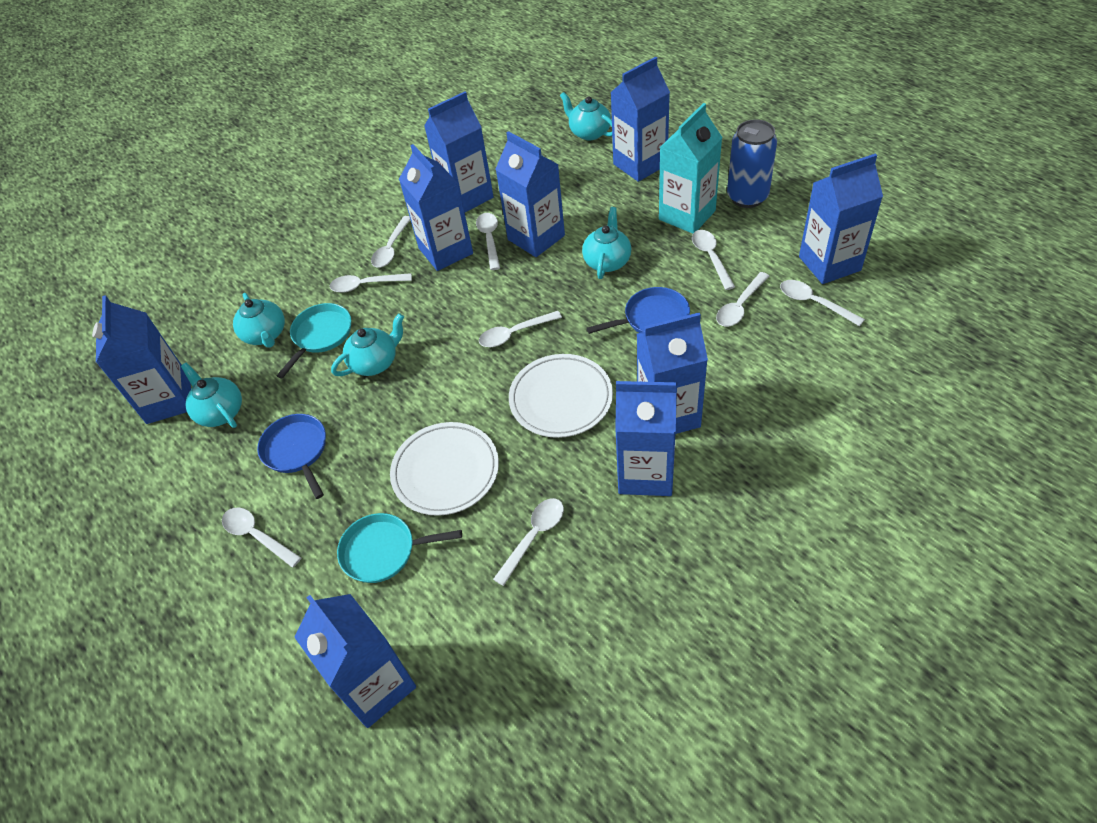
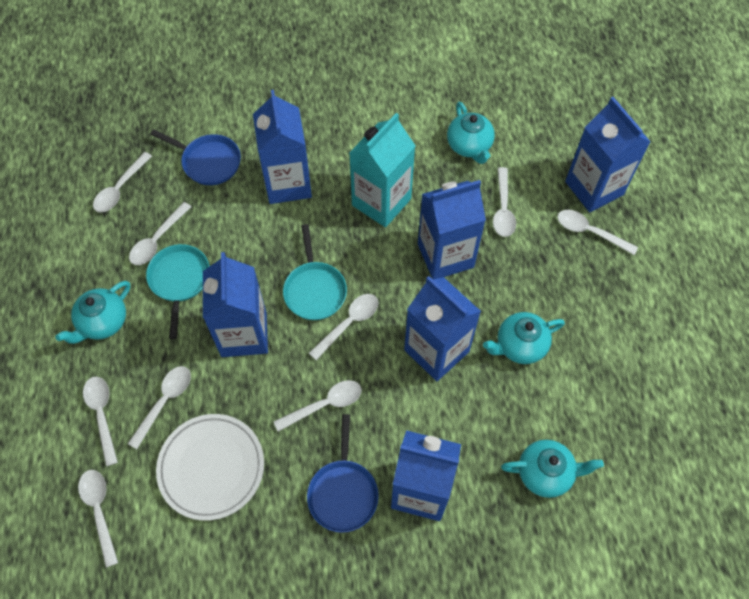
blue can: 1 -> 0
blue carton: 9 -> 6
turquoise teapot: 5 -> 4
white plate: 2 -> 1

